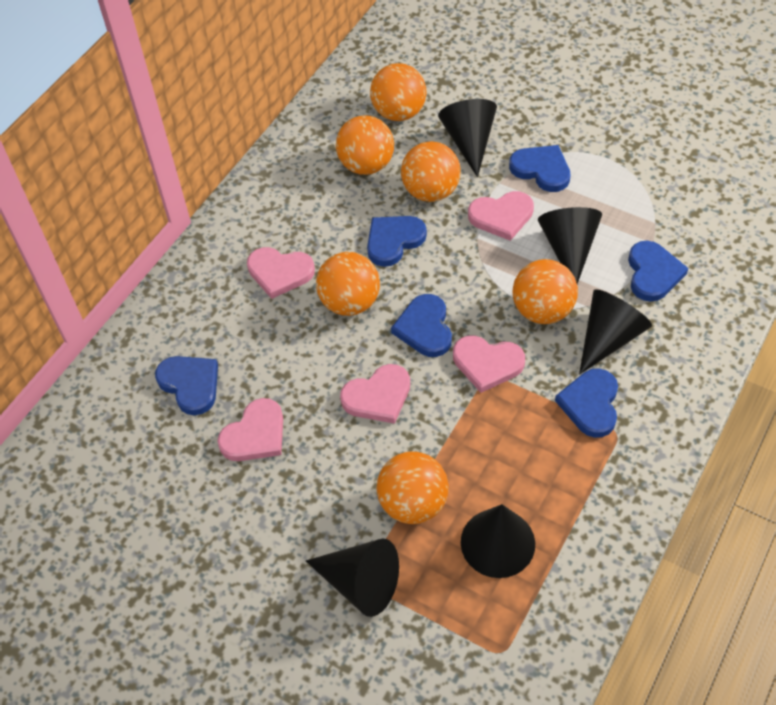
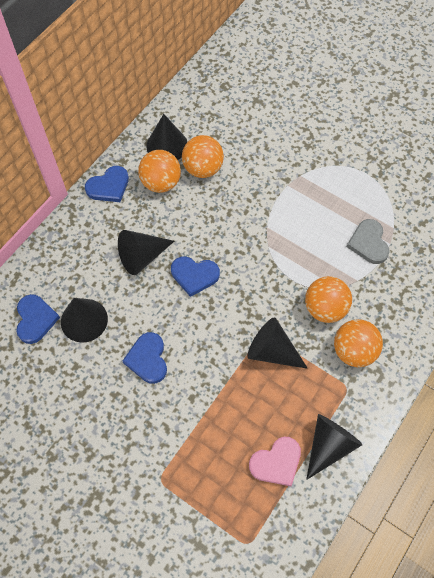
blue heart: 6 -> 4
grey heart: 0 -> 1
orange ball: 6 -> 4
pink heart: 5 -> 1

